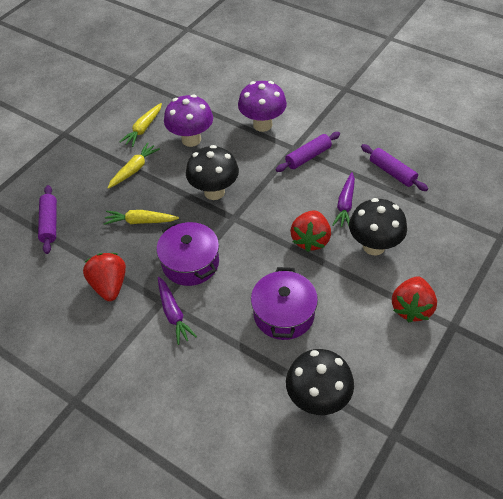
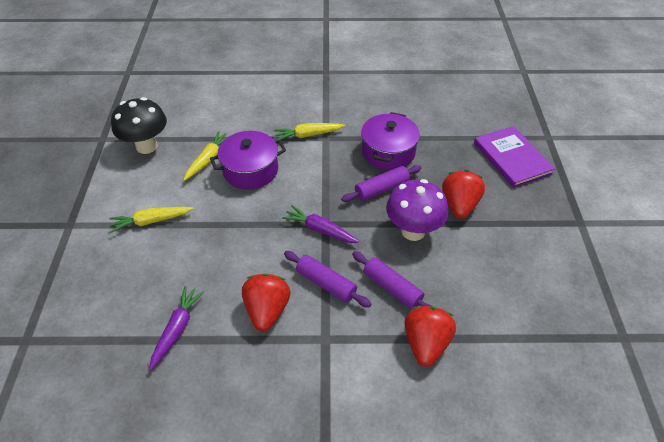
black mushroom: 3 -> 1
purple book: 0 -> 1
purple mushroom: 2 -> 1

